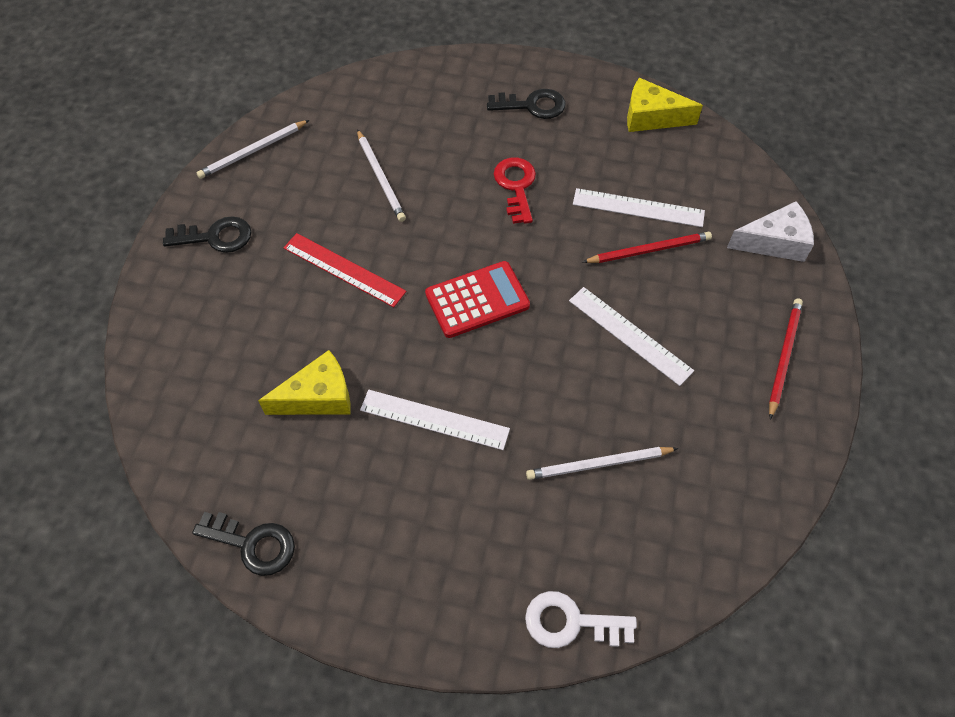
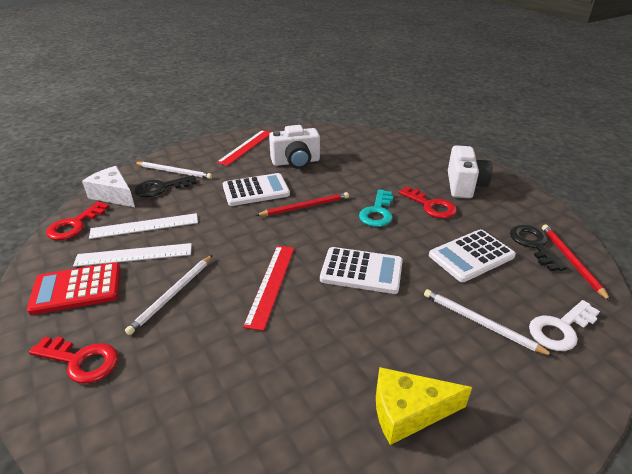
black key: 3 -> 2
red key: 1 -> 3
red ruler: 1 -> 2
turquoise key: 0 -> 1
white calculator: 0 -> 3
white camera: 0 -> 2
white ruler: 3 -> 2
yellow cheese: 2 -> 1

